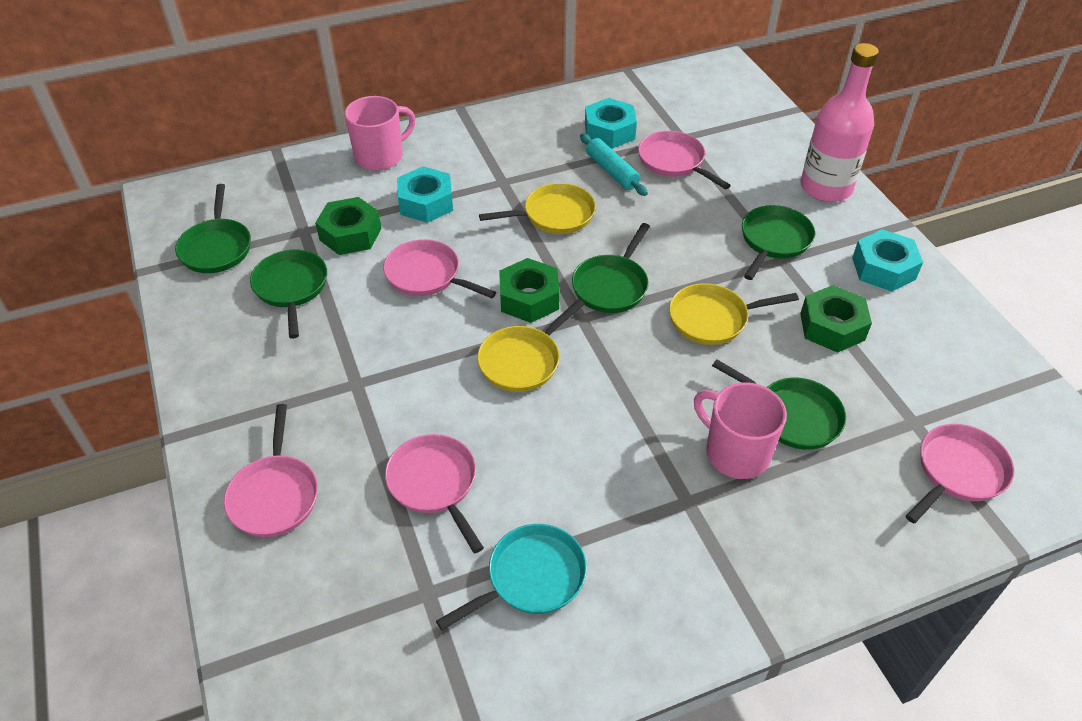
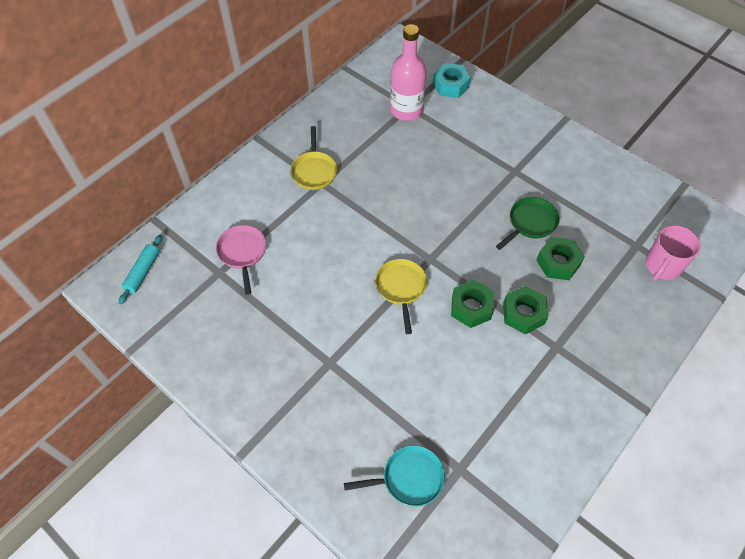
green pan: 5 -> 1
pink mug: 2 -> 1
pink pan: 5 -> 1
turquoise nut: 3 -> 1
yellow pan: 3 -> 2

